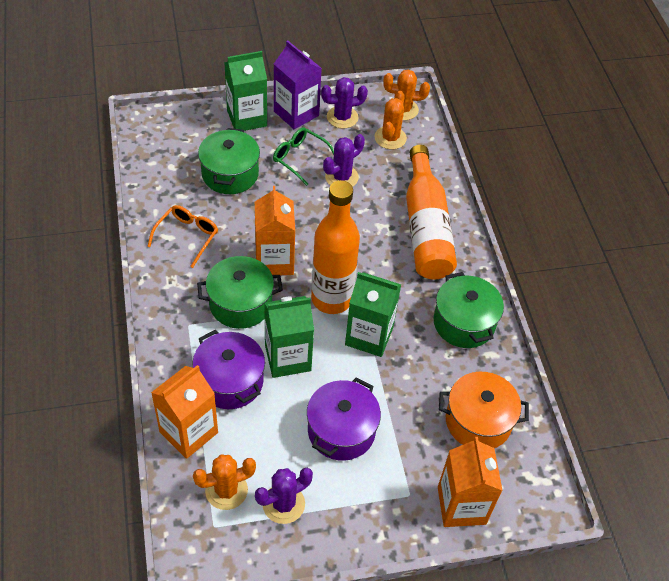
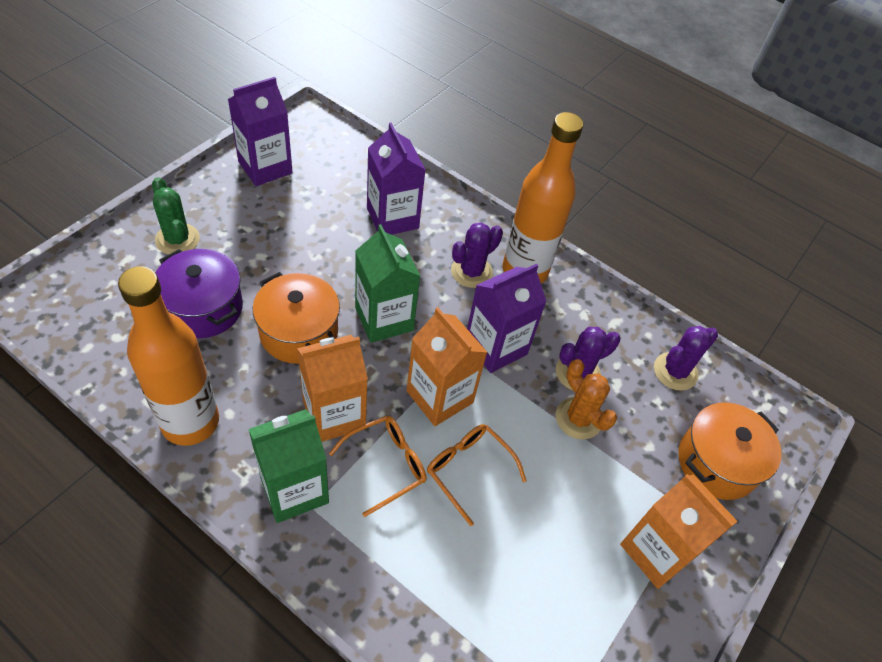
green cactus: 0 -> 1
green carton: 3 -> 2
green glasses: 1 -> 0
green pot: 3 -> 0
orange cactus: 3 -> 1
orange glasses: 1 -> 2
orange pot: 1 -> 2
purple carton: 1 -> 3
purple pot: 2 -> 1

